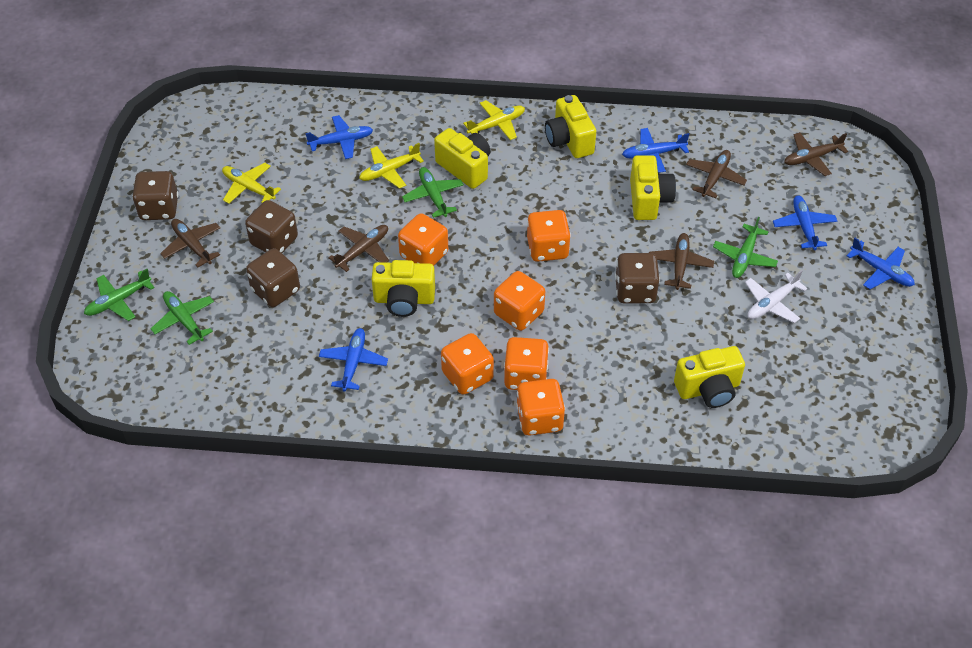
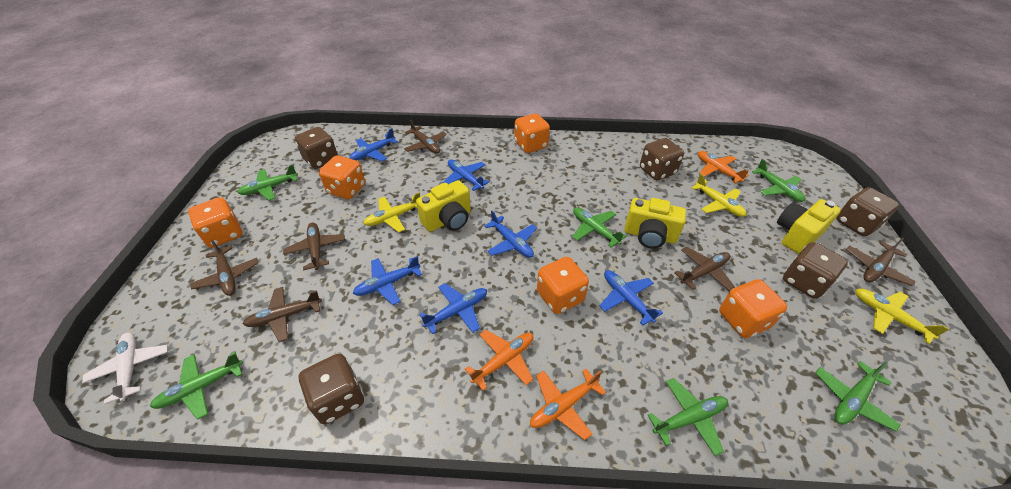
blue plane: 5 -> 6
brown dice: 4 -> 5
brown plane: 5 -> 6
green plane: 4 -> 6
orange dice: 6 -> 5
orange plane: 0 -> 3
yellow camera: 5 -> 3

